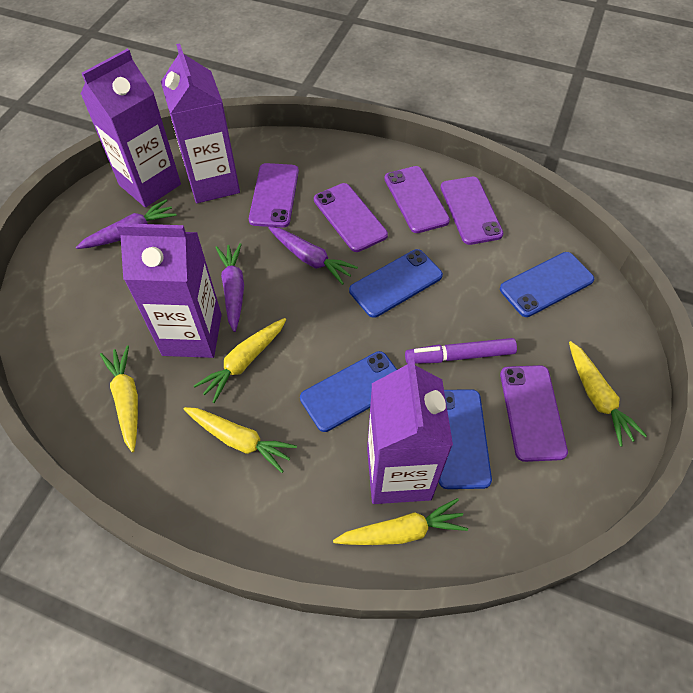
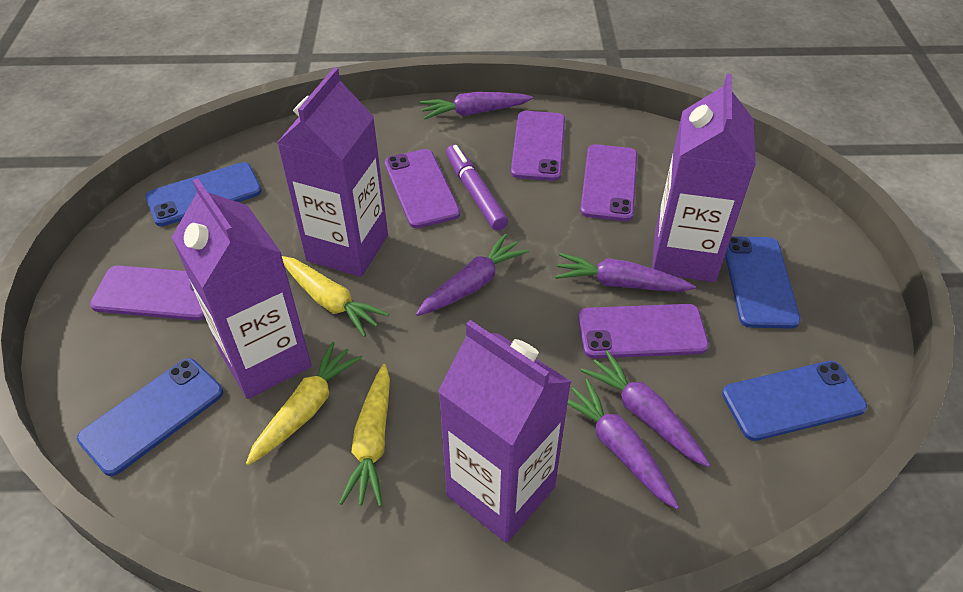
purple carrot: 3 -> 5
yellow carrot: 5 -> 3

